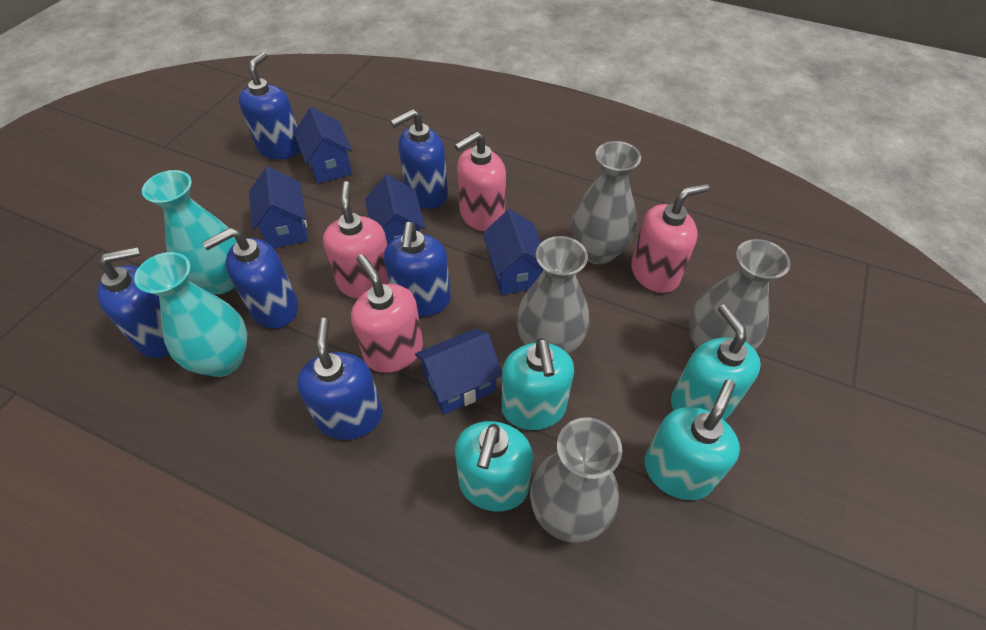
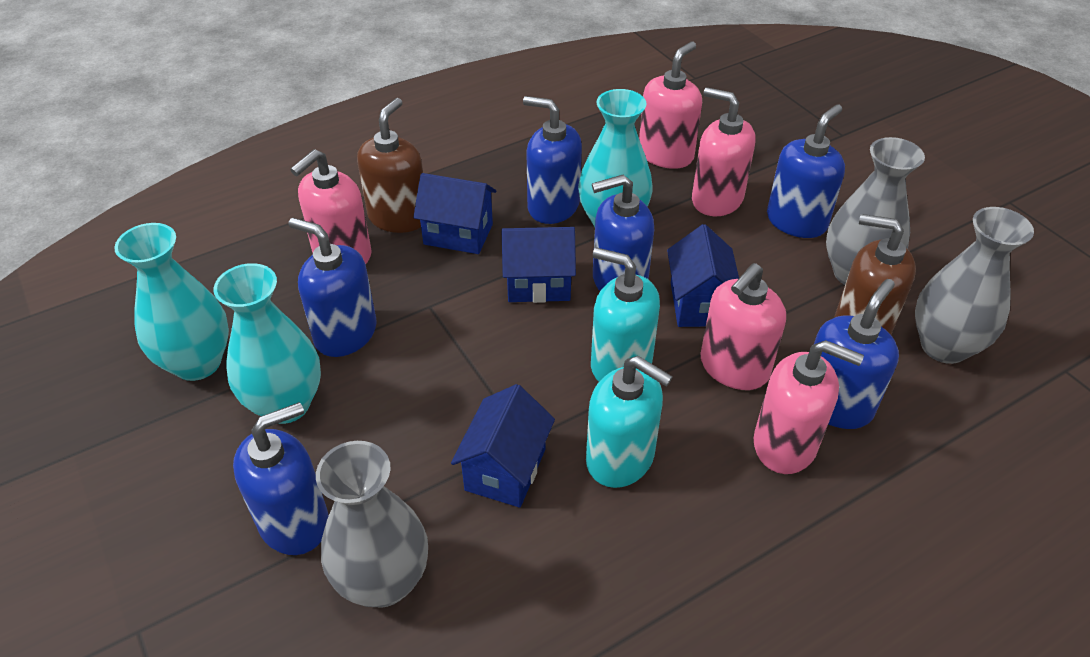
blue house: 5 -> 4
brown soap dispenser: 0 -> 2
grey vase: 4 -> 3
pink soap dispenser: 4 -> 5
turquoise soap dispenser: 4 -> 2
turquoise vase: 2 -> 3

